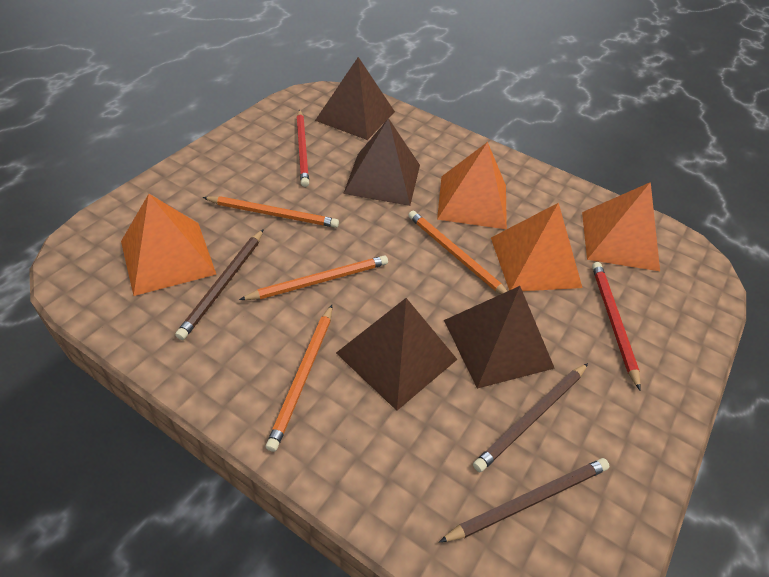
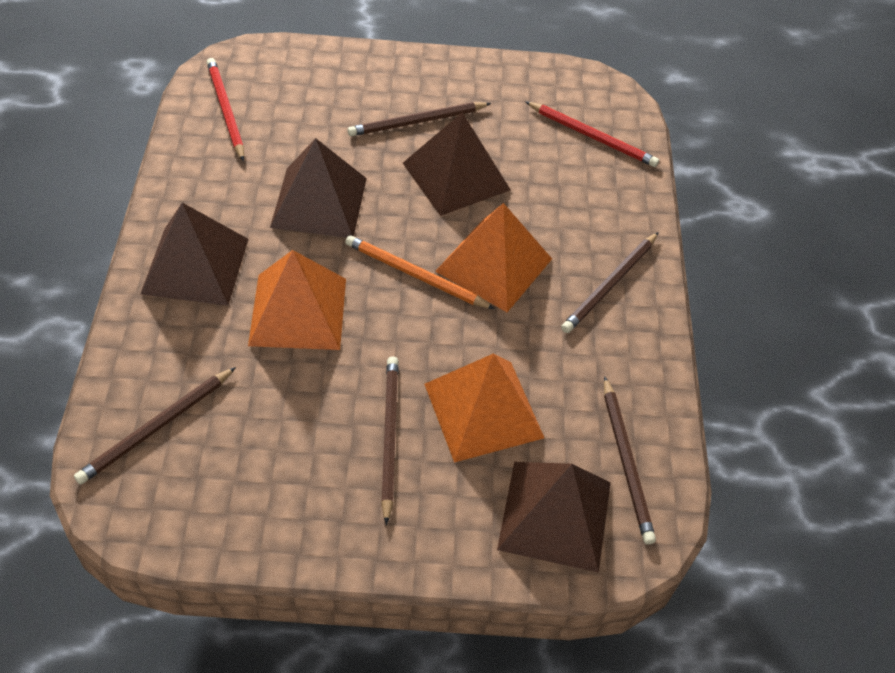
brown pencil: 3 -> 5
orange pencil: 4 -> 1
orange pyramid: 4 -> 3

